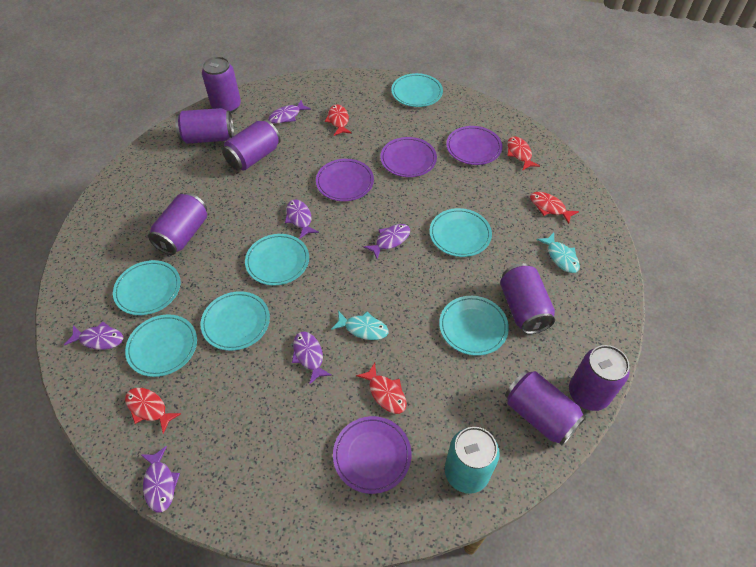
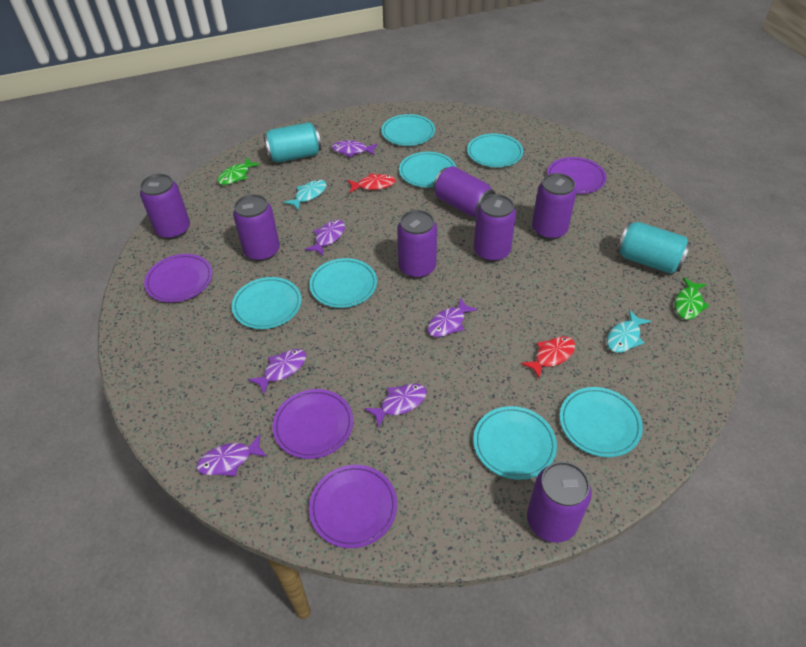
green fish: 0 -> 2
red fish: 5 -> 2
turquoise can: 1 -> 2

